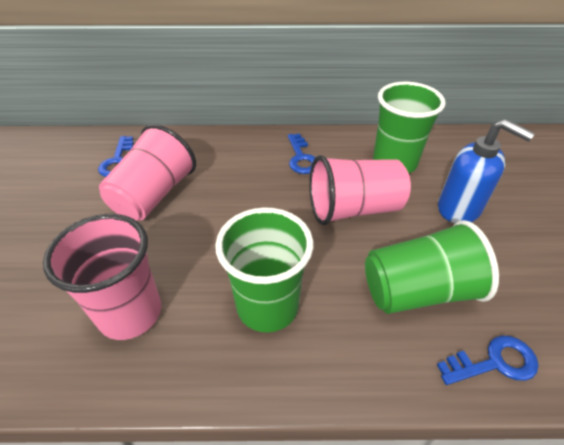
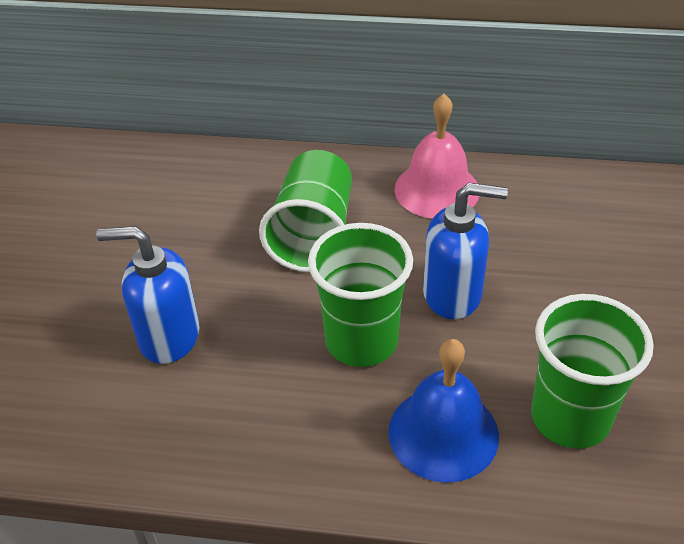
blue bell: 0 -> 1
blue key: 3 -> 0
blue soap dispenser: 1 -> 2
pink bell: 0 -> 1
pink cup: 3 -> 0

